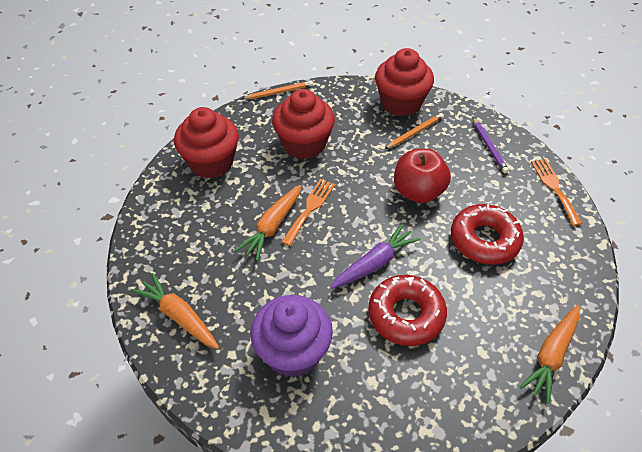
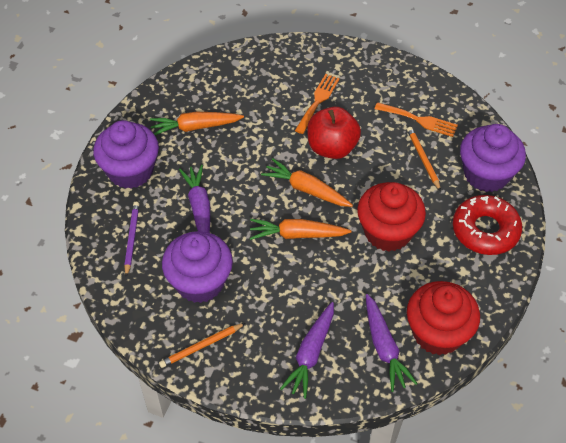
purple carrot: 1 -> 3
purple cupcake: 1 -> 3
red cupcake: 3 -> 2
red donut: 2 -> 1

